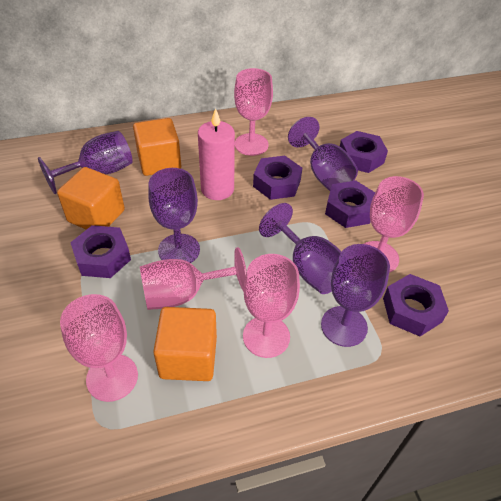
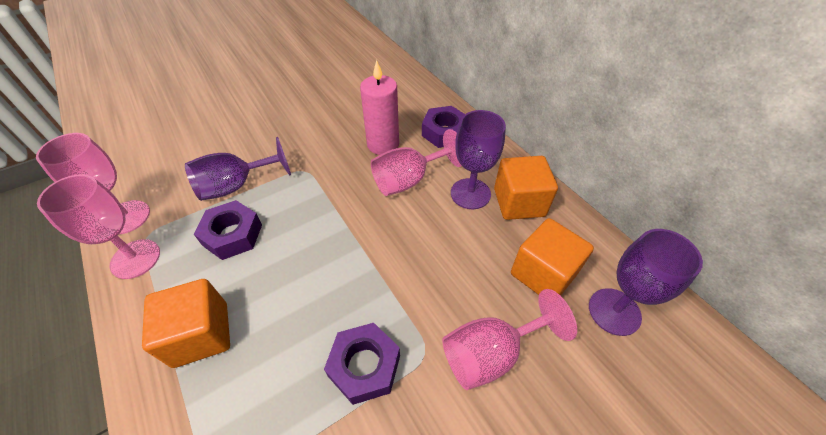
pink goblet: 5 -> 4
purple goblet: 5 -> 3
purple nut: 5 -> 3

